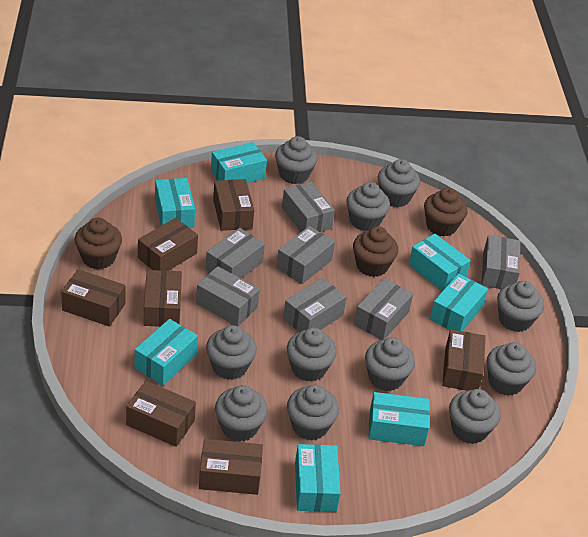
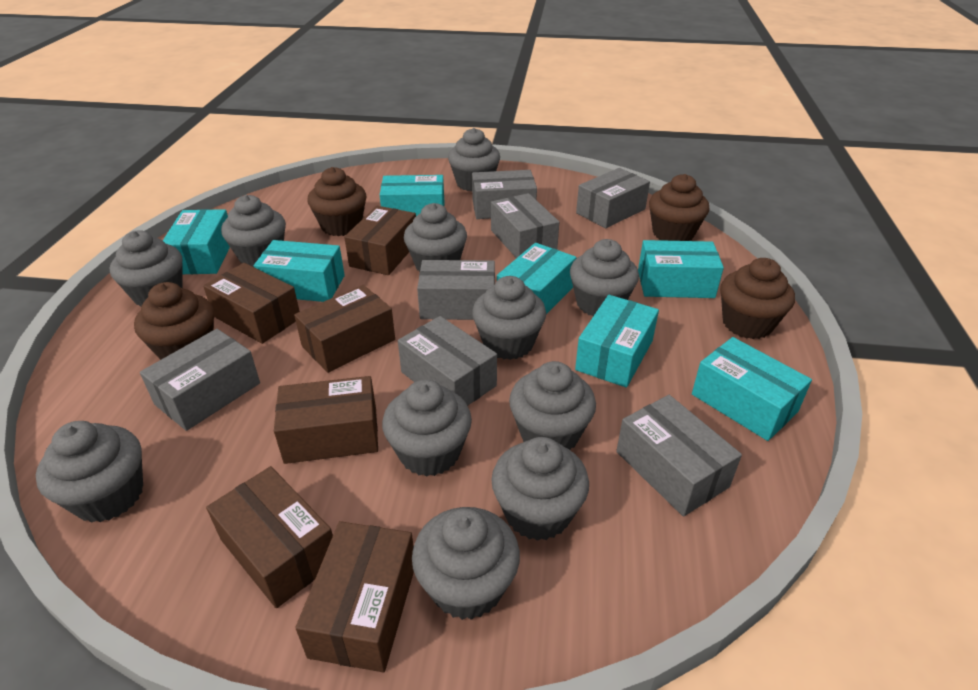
brown box: 7 -> 6
brown cupcake: 3 -> 4

